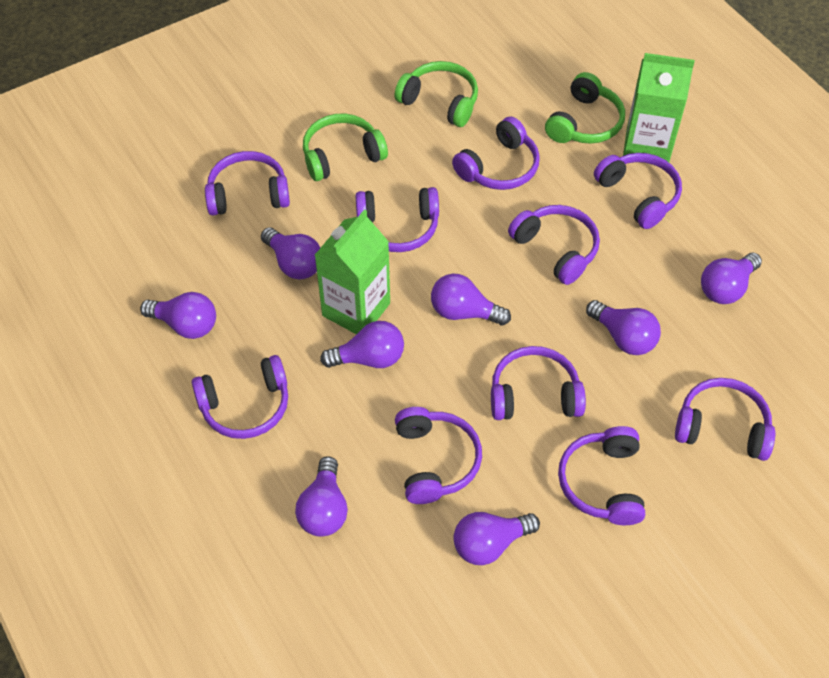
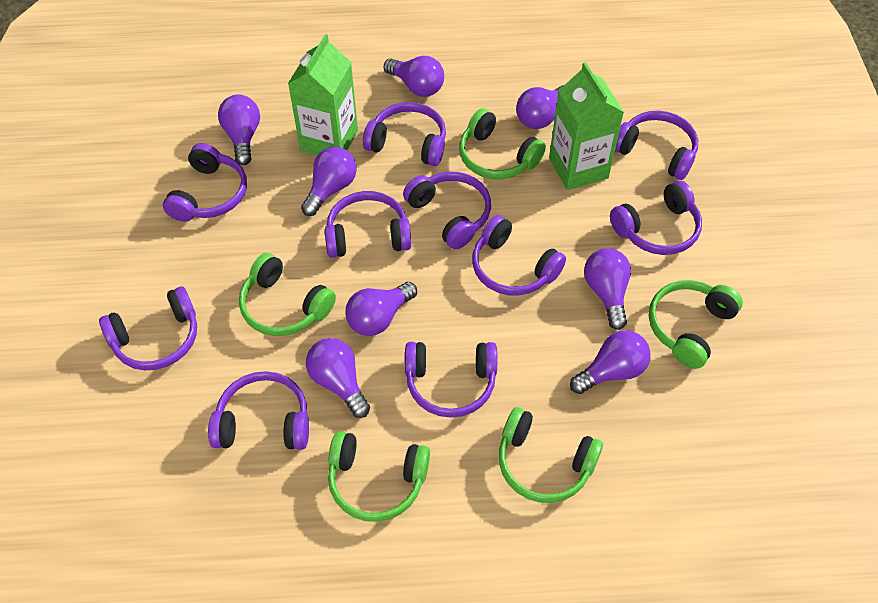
green headphones: 3 -> 5

